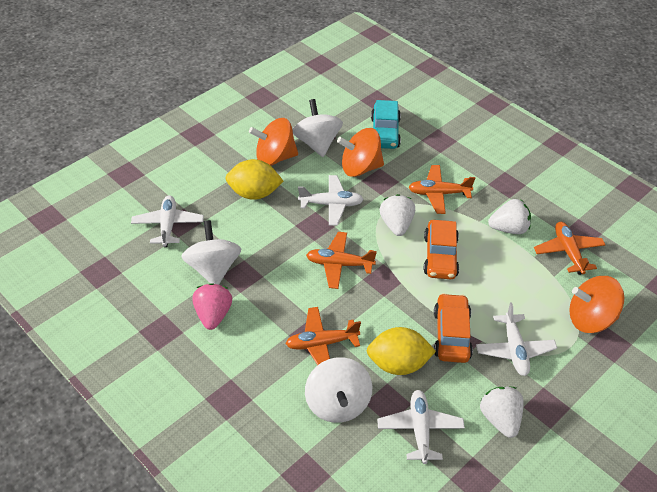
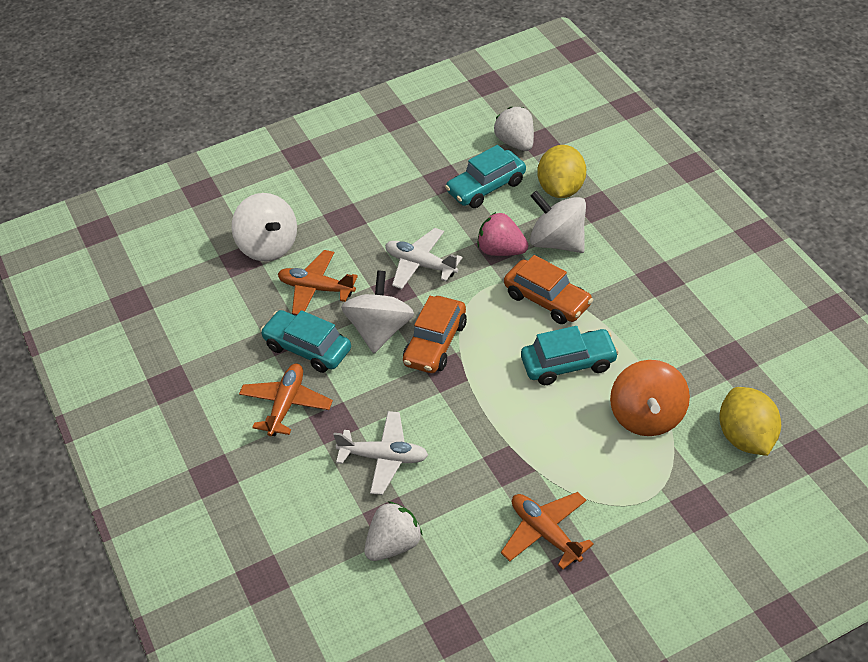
orange plane: 4 -> 3
orange spinning top: 3 -> 1
turquoise car: 1 -> 3
white plane: 4 -> 2
white strawberry: 3 -> 2

